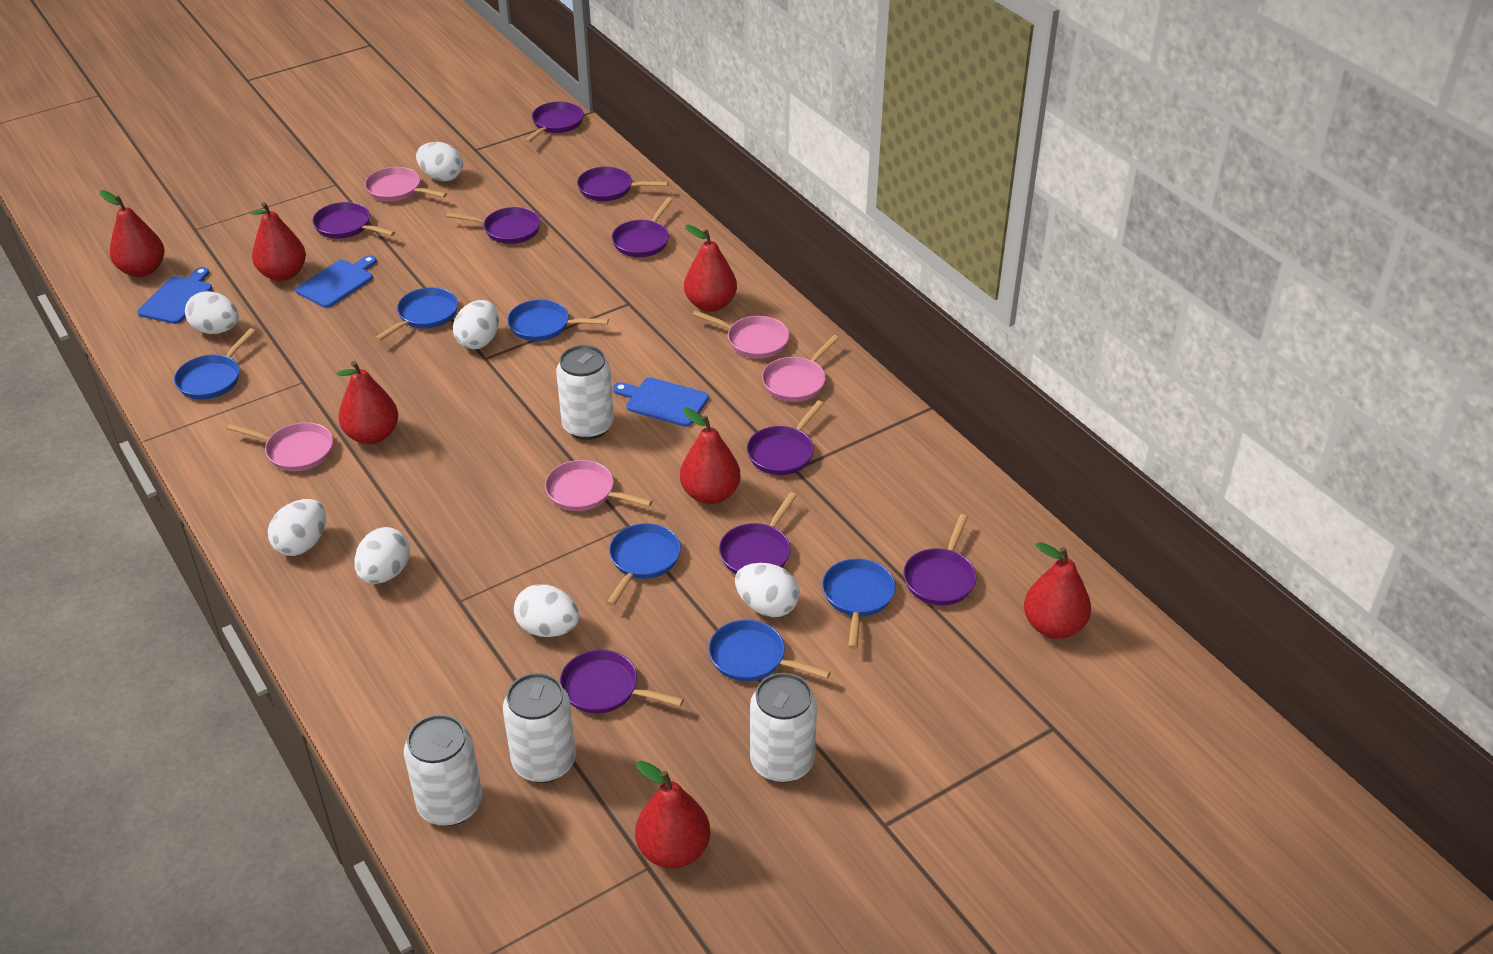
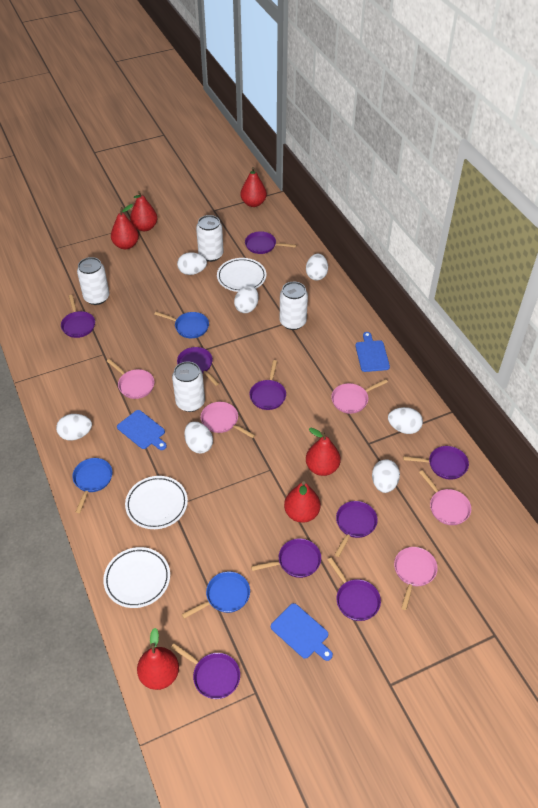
blue pan: 6 -> 3
red pear: 7 -> 6
white plate: 0 -> 3

